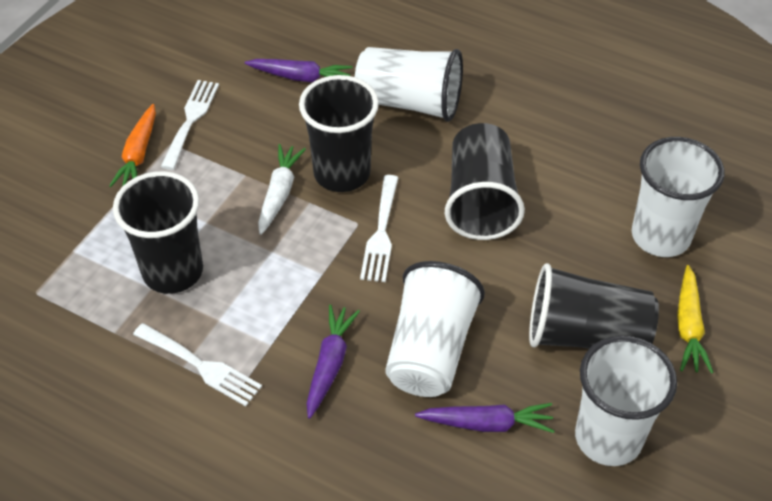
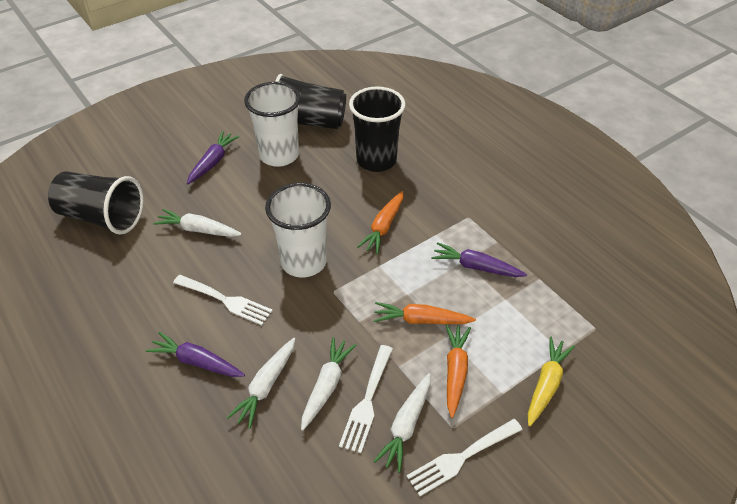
black cup: 4 -> 3
orange carrot: 1 -> 3
white carrot: 1 -> 4
white cup: 4 -> 2

